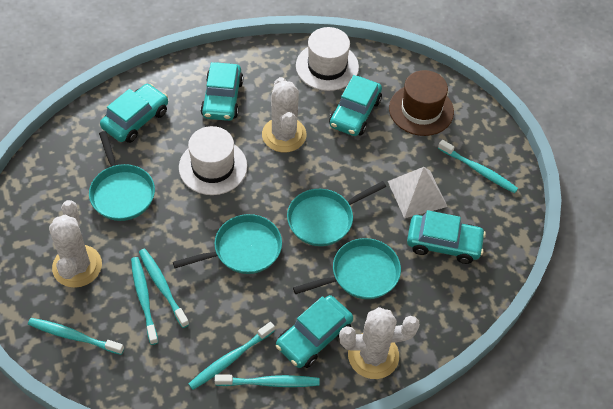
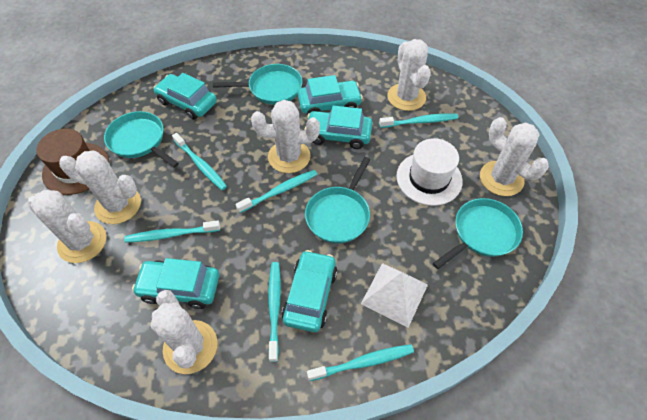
white cactus: 3 -> 6
white hat: 2 -> 1

